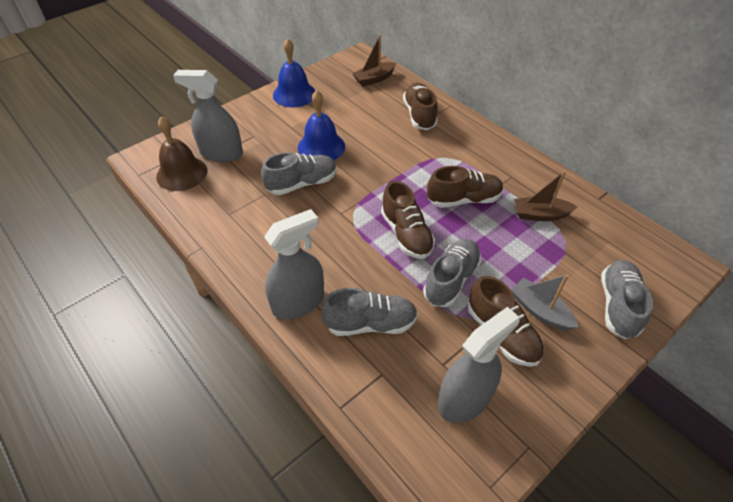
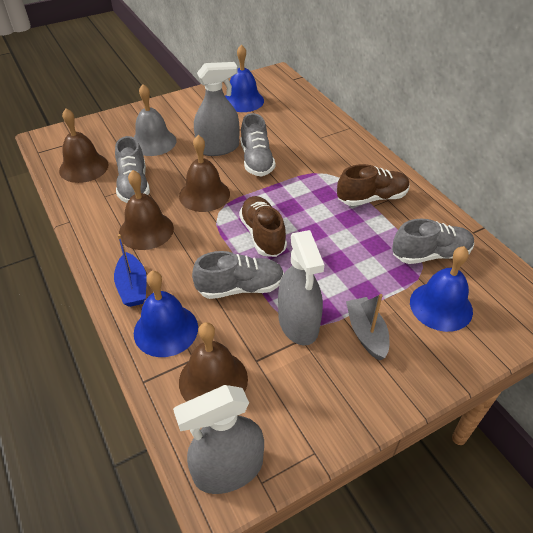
blue bell: 2 -> 3
blue boat: 0 -> 1
brown bell: 1 -> 4
brown boat: 2 -> 0
brown shoe: 4 -> 2
grey bell: 0 -> 1

